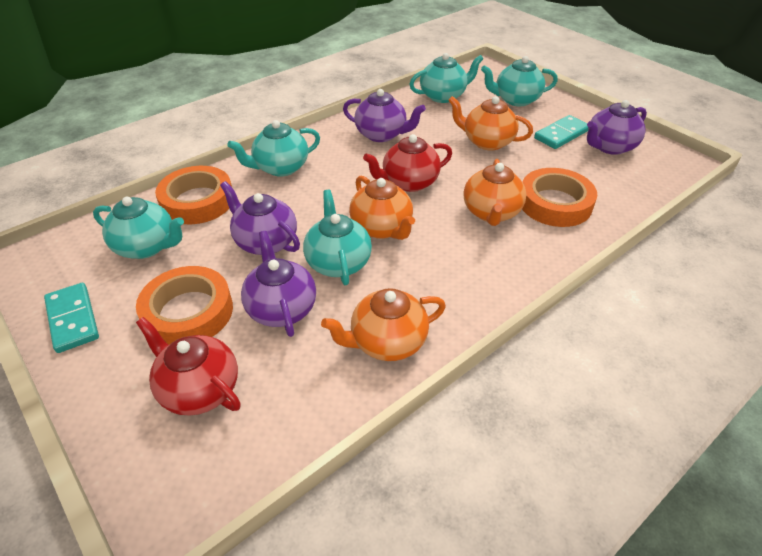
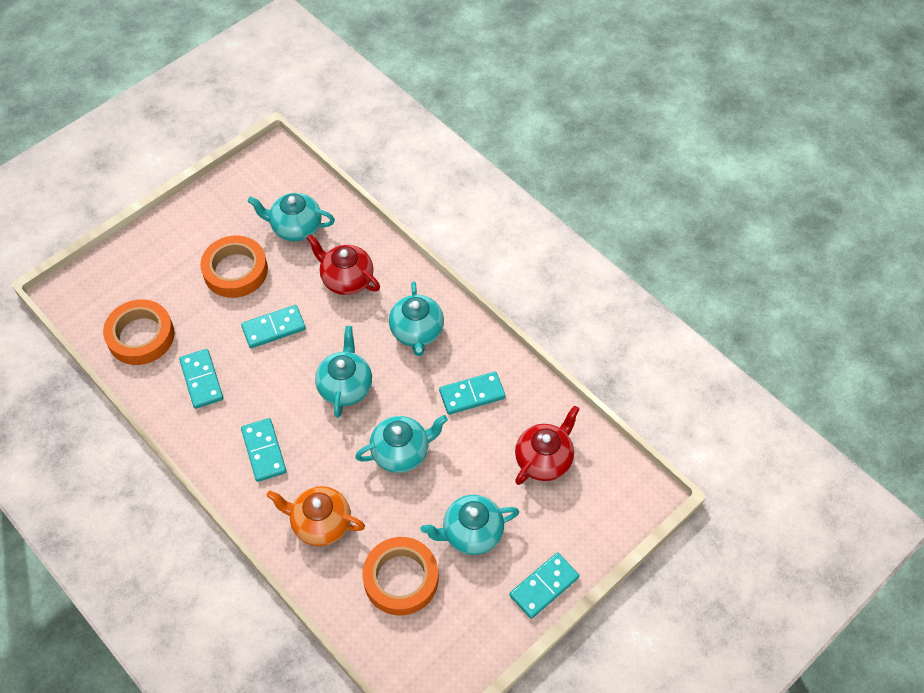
orange teapot: 4 -> 1
purple teapot: 4 -> 0
turquoise domino: 2 -> 5

